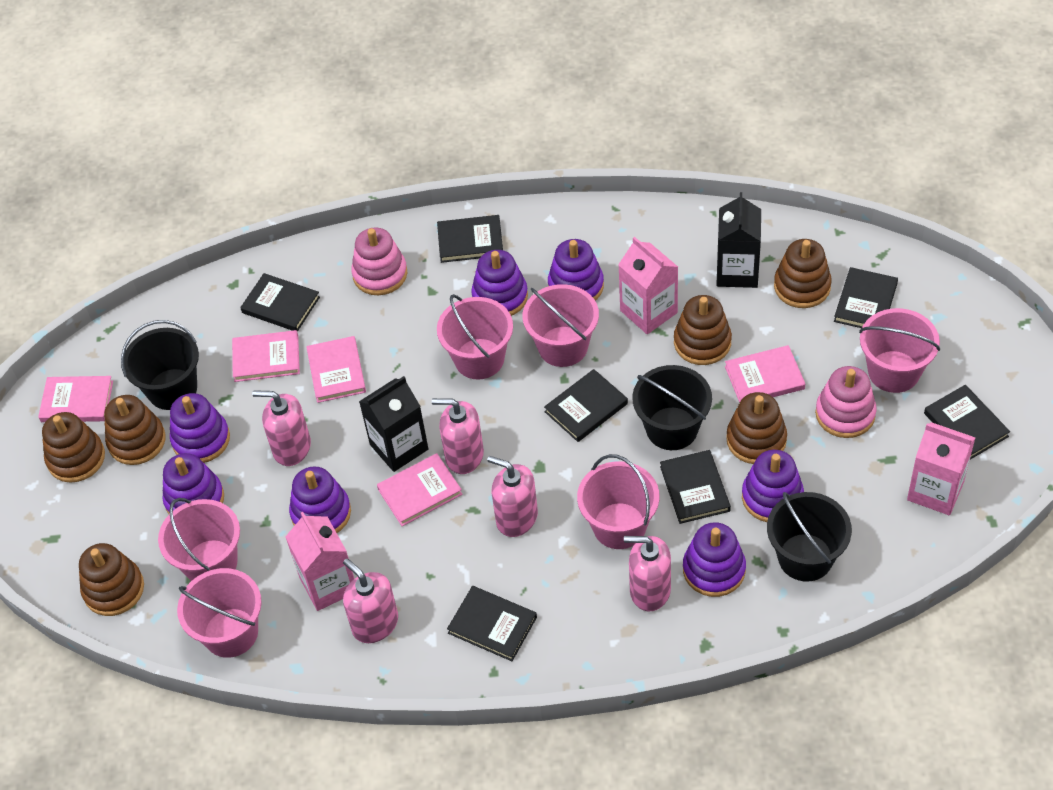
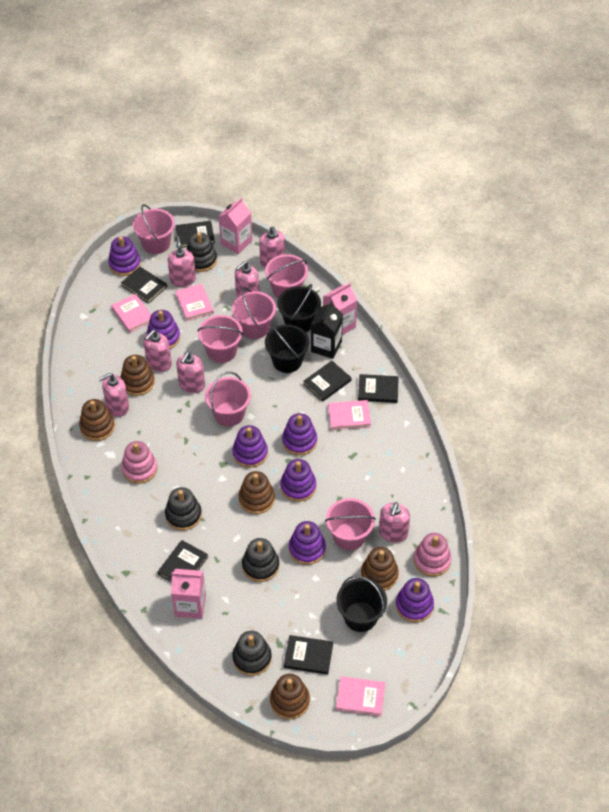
black book: 7 -> 6
black carton: 2 -> 1
black stacking toy: 0 -> 4
brown stacking toy: 6 -> 5
pink book: 5 -> 4
pink soap dispenser: 5 -> 7

